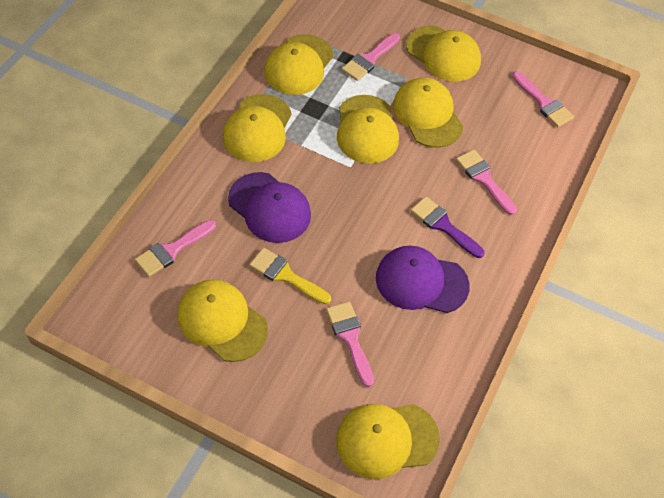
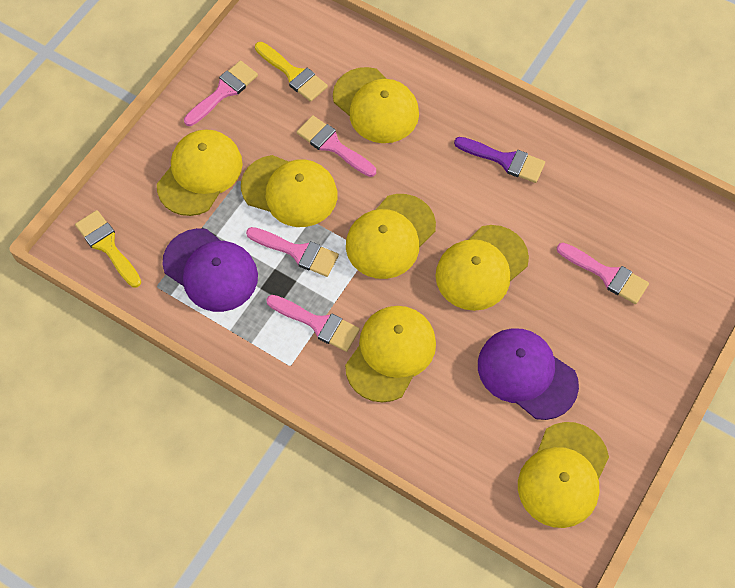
yellow brush: 1 -> 2

